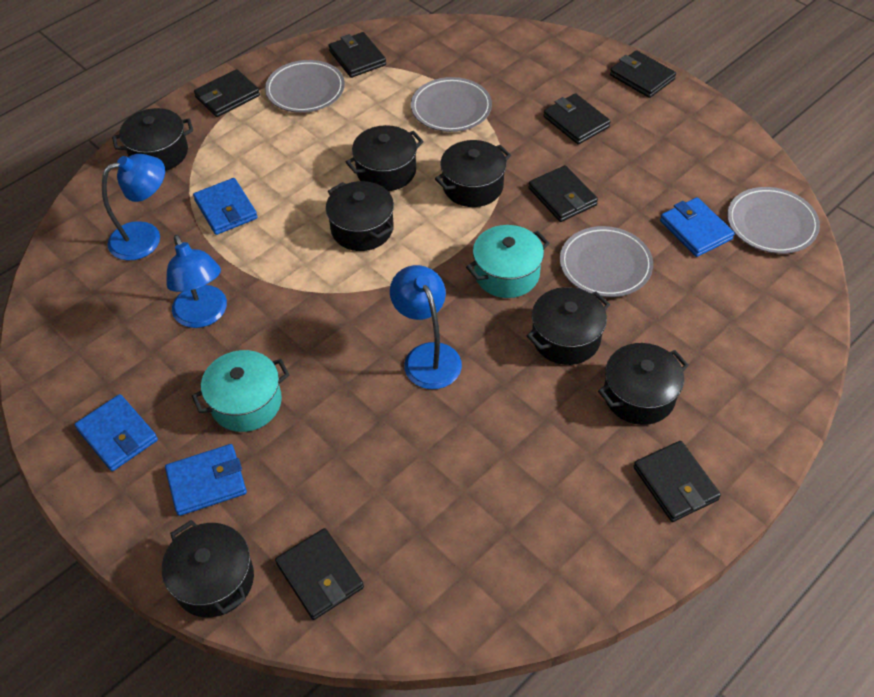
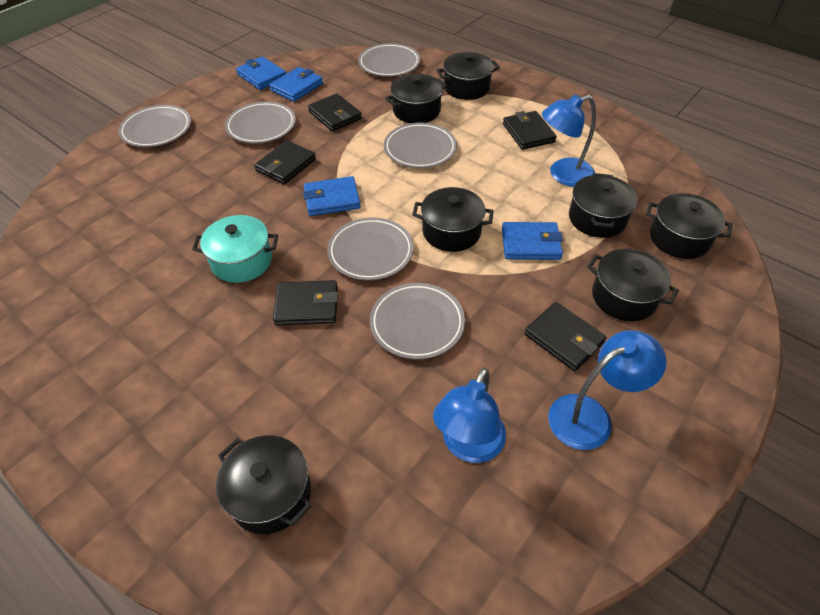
black wallet: 7 -> 5
grey plate: 4 -> 6
turquoise pot: 2 -> 1

